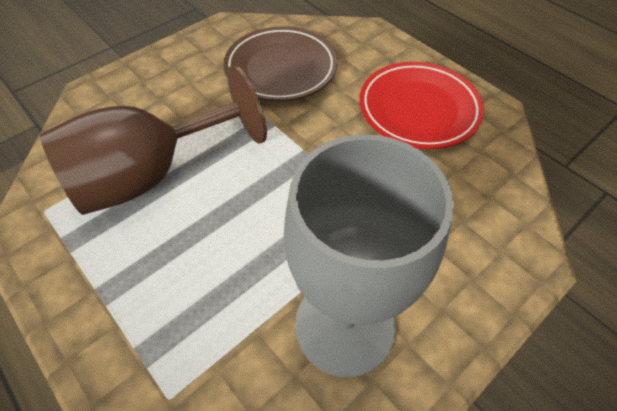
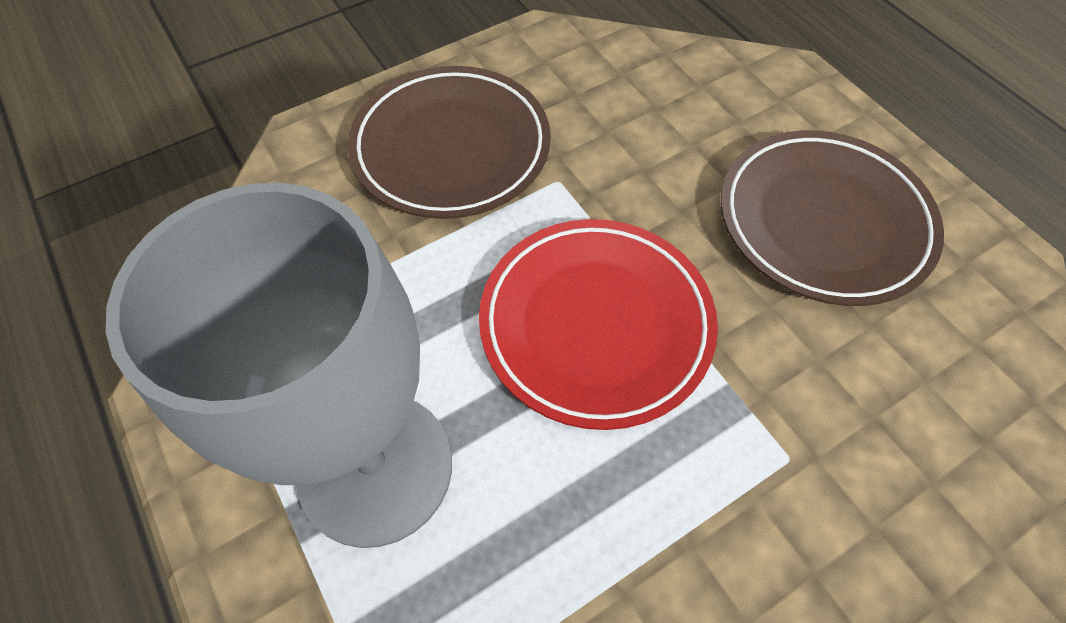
brown goblet: 1 -> 0
brown plate: 1 -> 2

